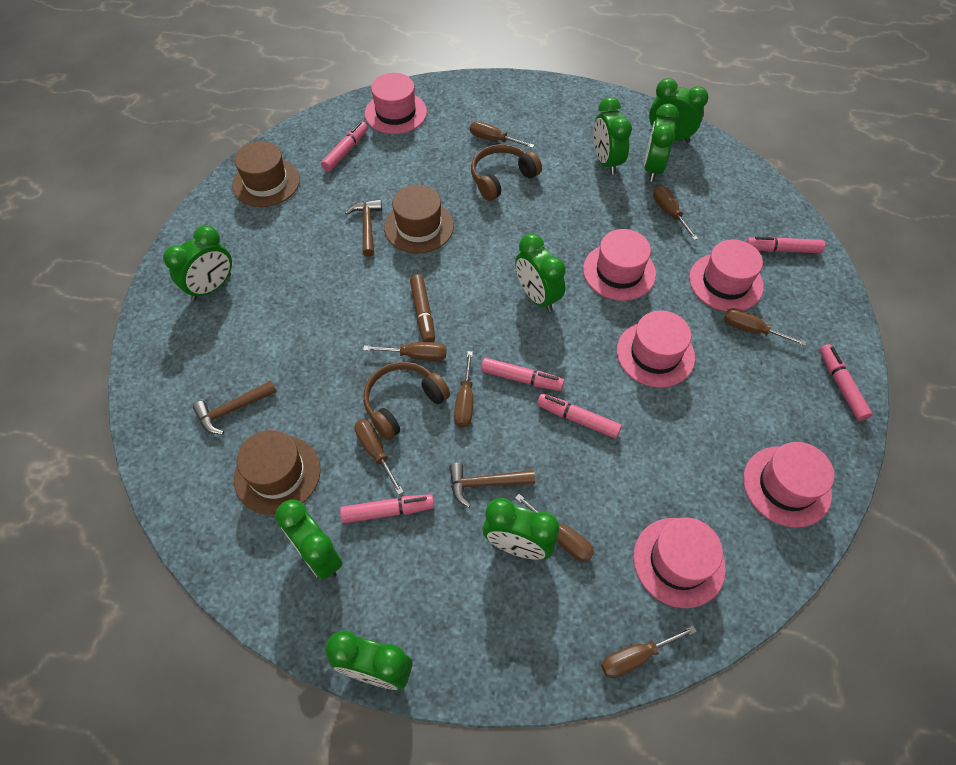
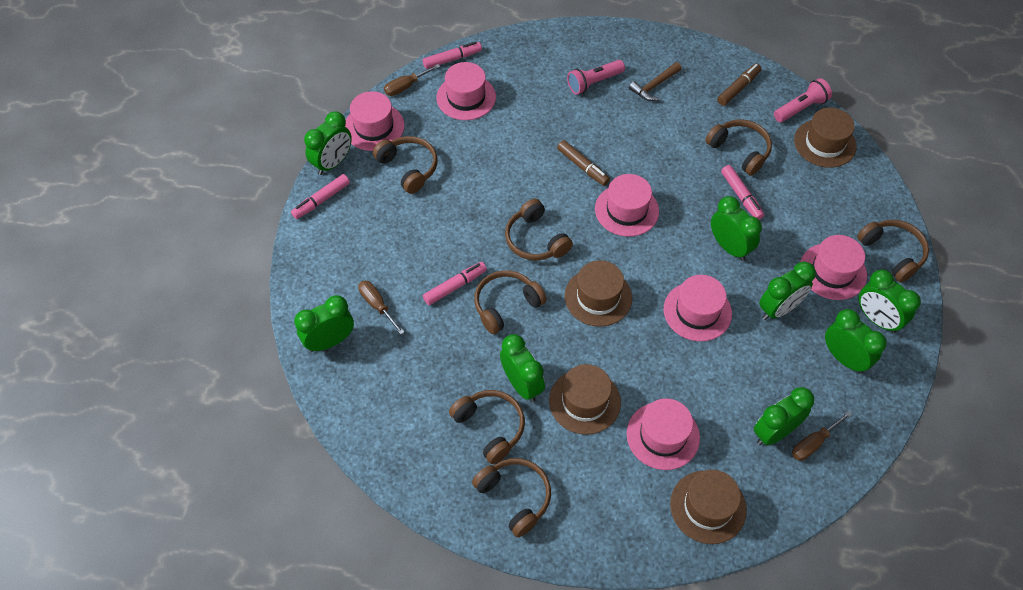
brown hammer: 3 -> 1
brown hat: 3 -> 4
brown headphones: 2 -> 7
brown marker: 1 -> 2
brown screwdriver: 8 -> 3
pink flashlight: 0 -> 2
pink marker: 6 -> 4

